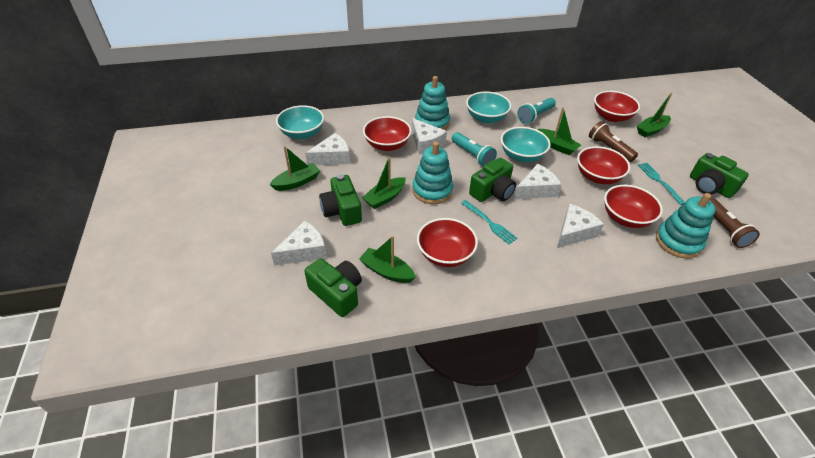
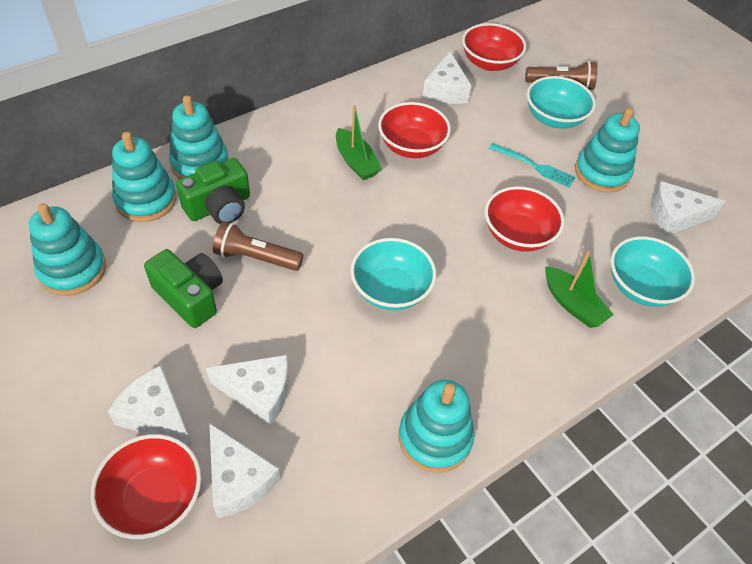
green boat: 5 -> 2
green camera: 4 -> 2
red bowl: 5 -> 4
turquoise flashlight: 2 -> 0
turquoise fork: 2 -> 1
turquoise stacking toy: 3 -> 5

